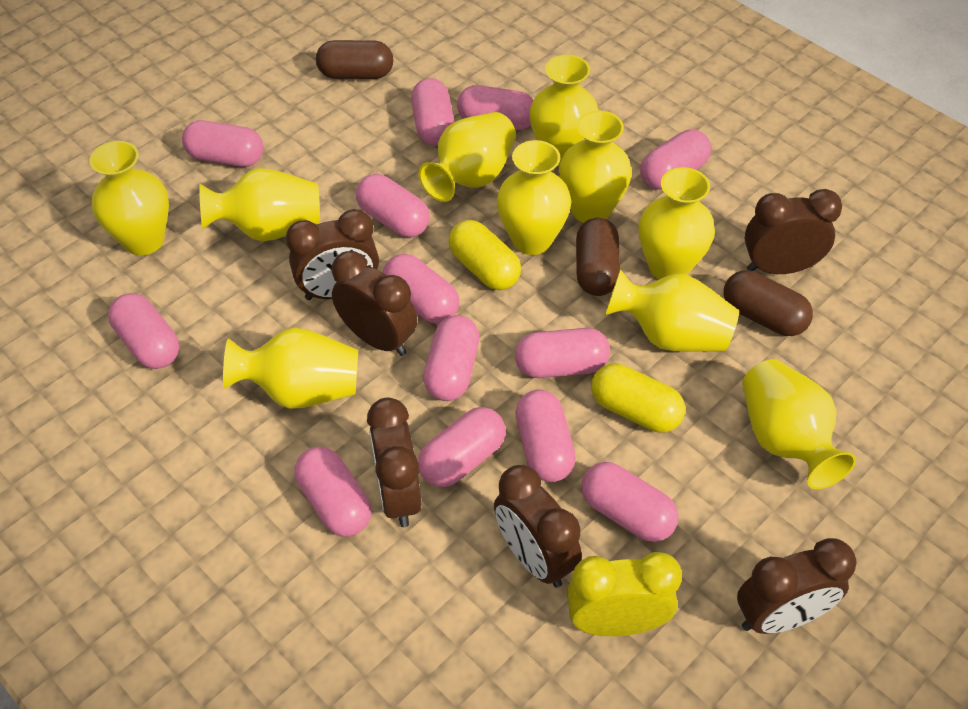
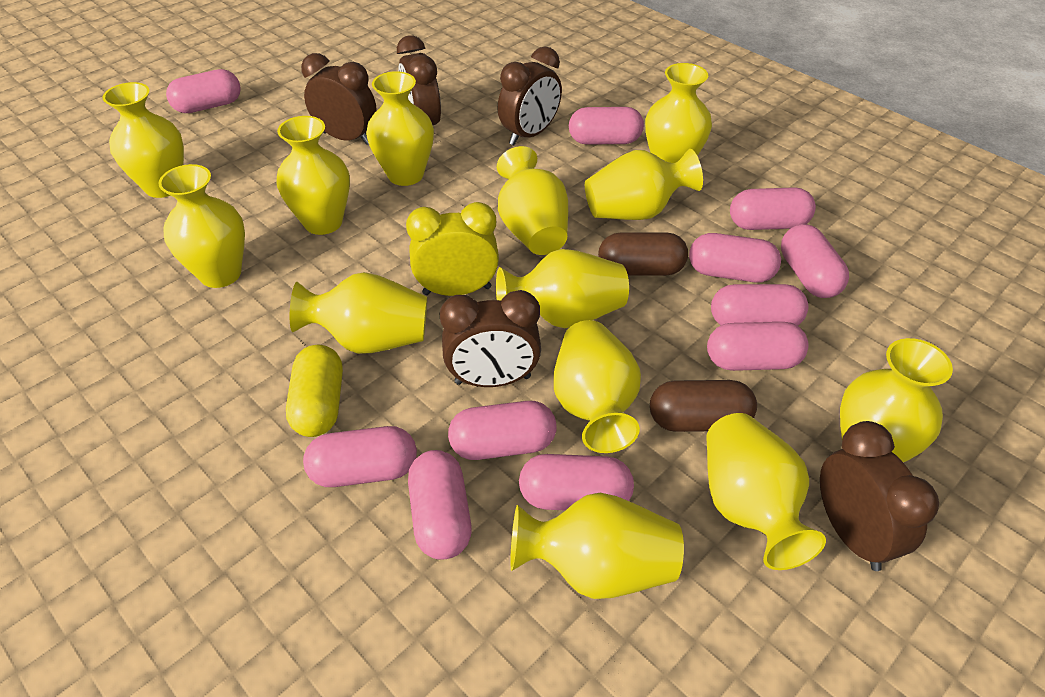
brown capsule: 3 -> 2
brown clock: 6 -> 5
pink capsule: 13 -> 11
yellow capsule: 2 -> 1
yellow vase: 10 -> 13

